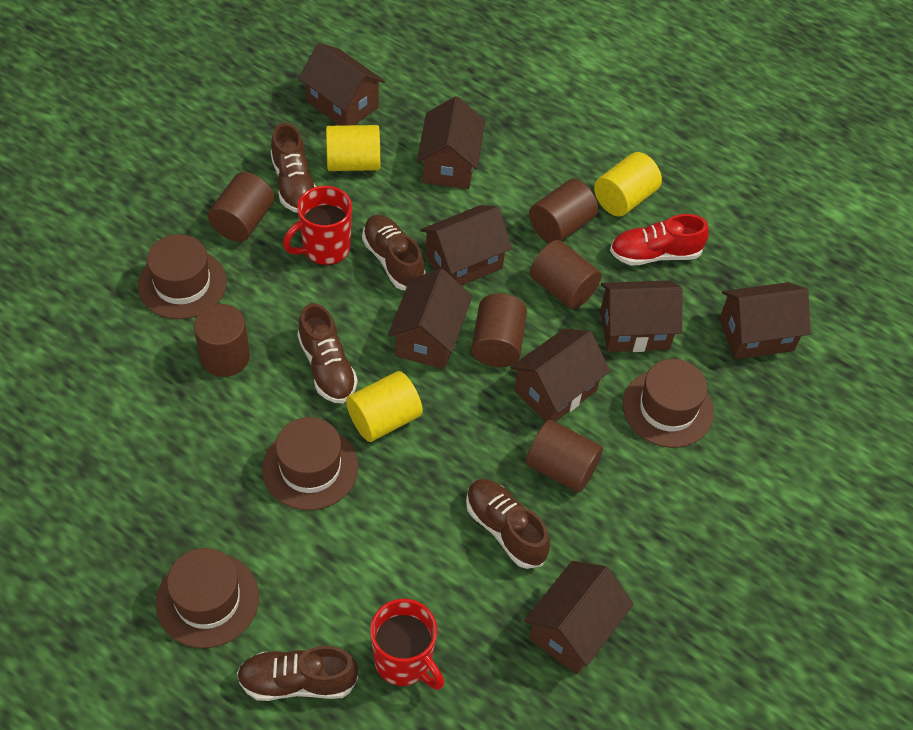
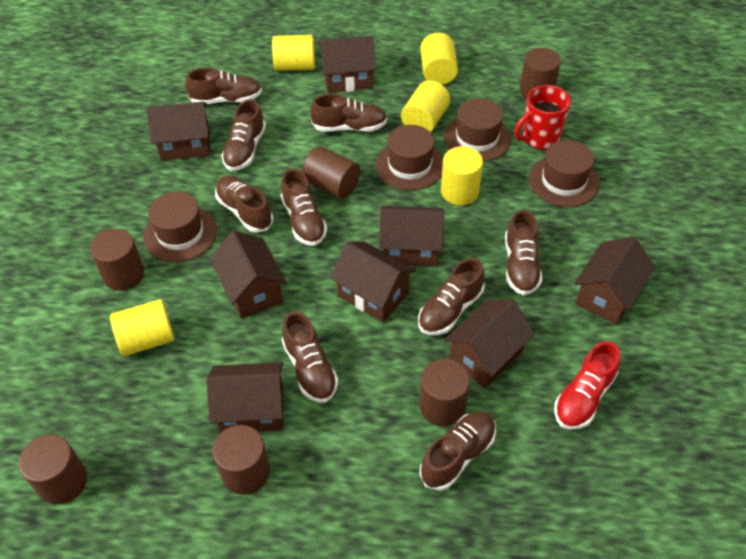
brown shoe: 5 -> 9
red mug: 2 -> 1
yellow cylinder: 3 -> 5

